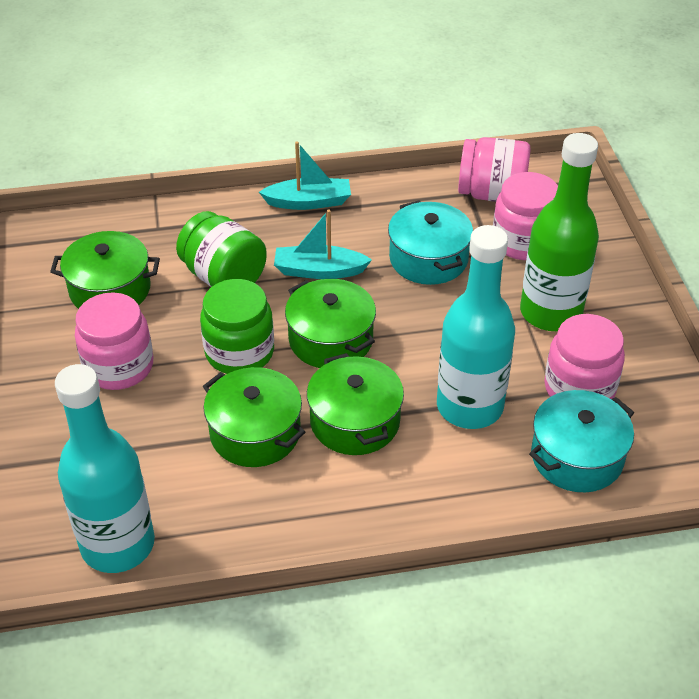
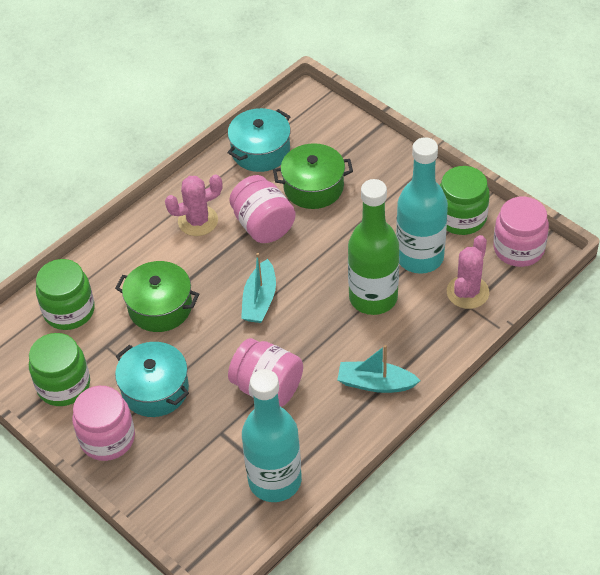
green jar: 2 -> 3
green pot: 4 -> 2
pink cactus: 0 -> 2

